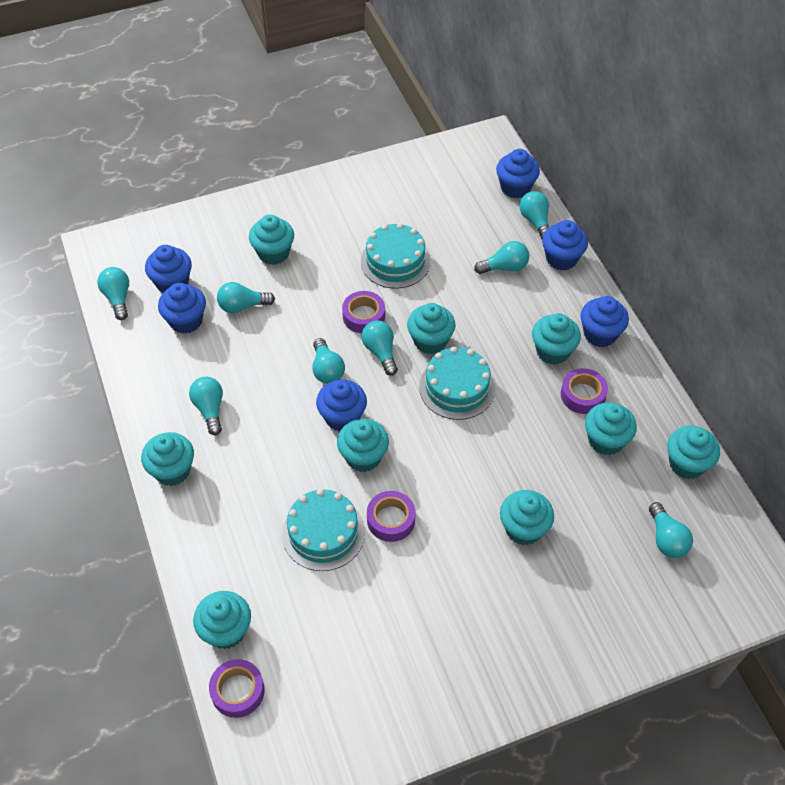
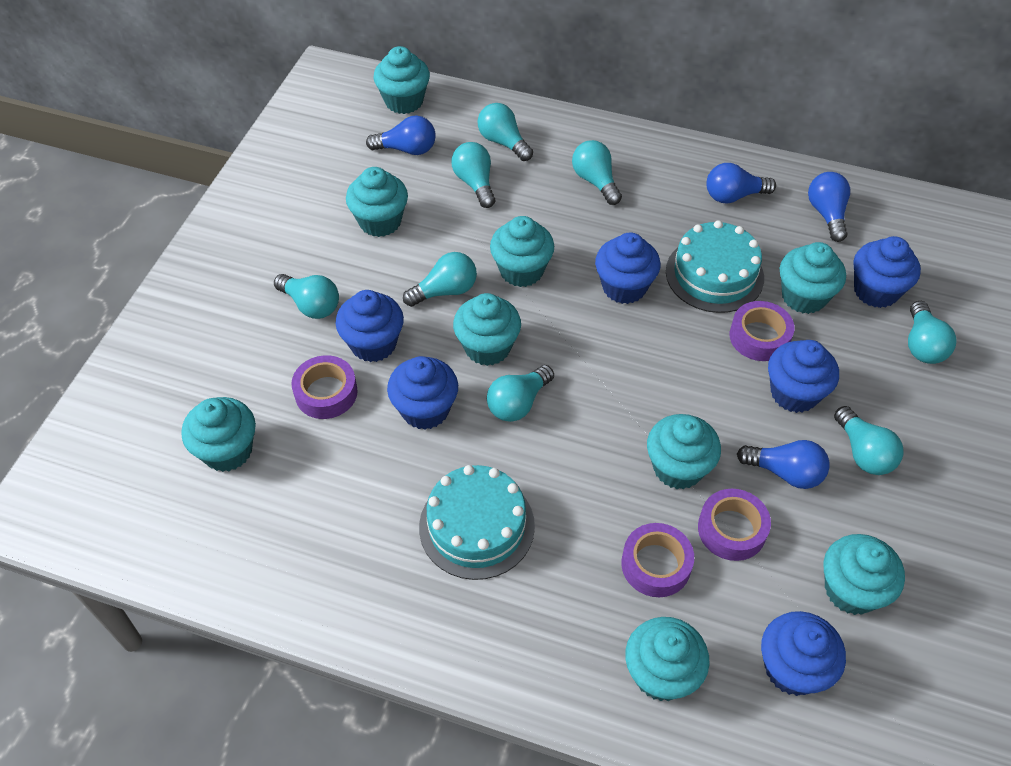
blue light bulb: 0 -> 4
turquoise cake: 3 -> 2

